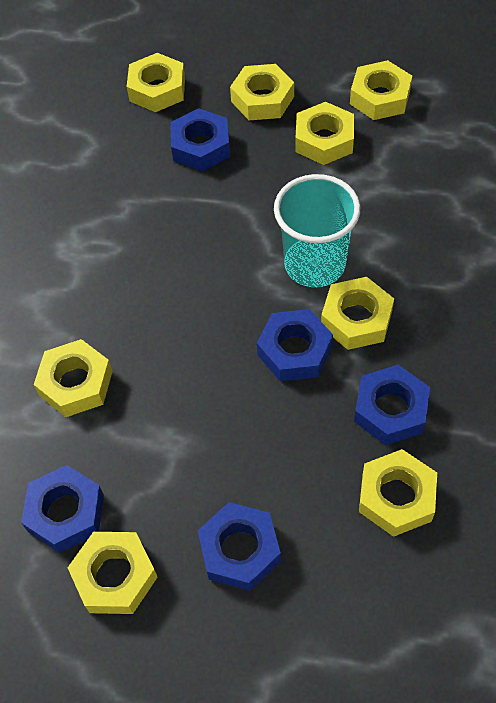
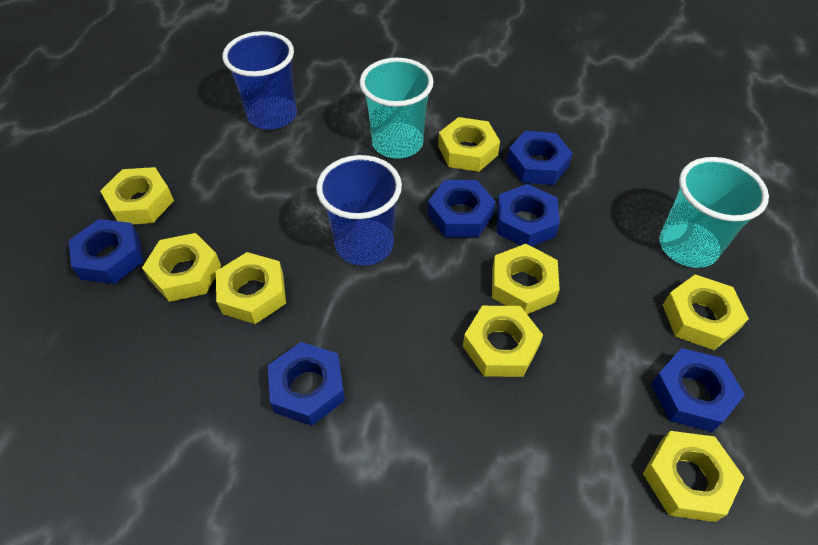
blue cup: 0 -> 2
blue nut: 5 -> 6
turquoise cup: 1 -> 2

